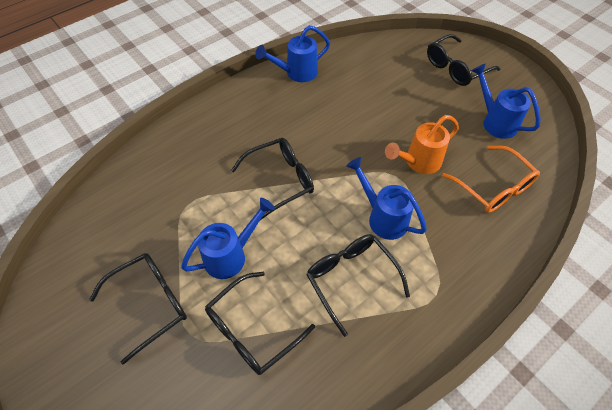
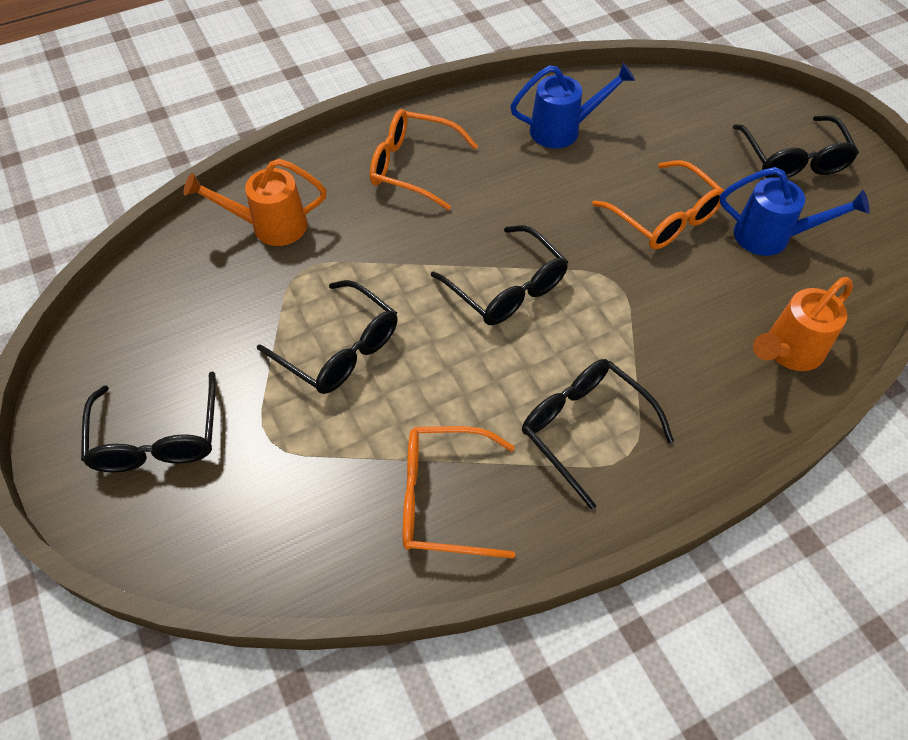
blue watering can: 4 -> 2
orange glasses: 1 -> 3
orange watering can: 1 -> 2

